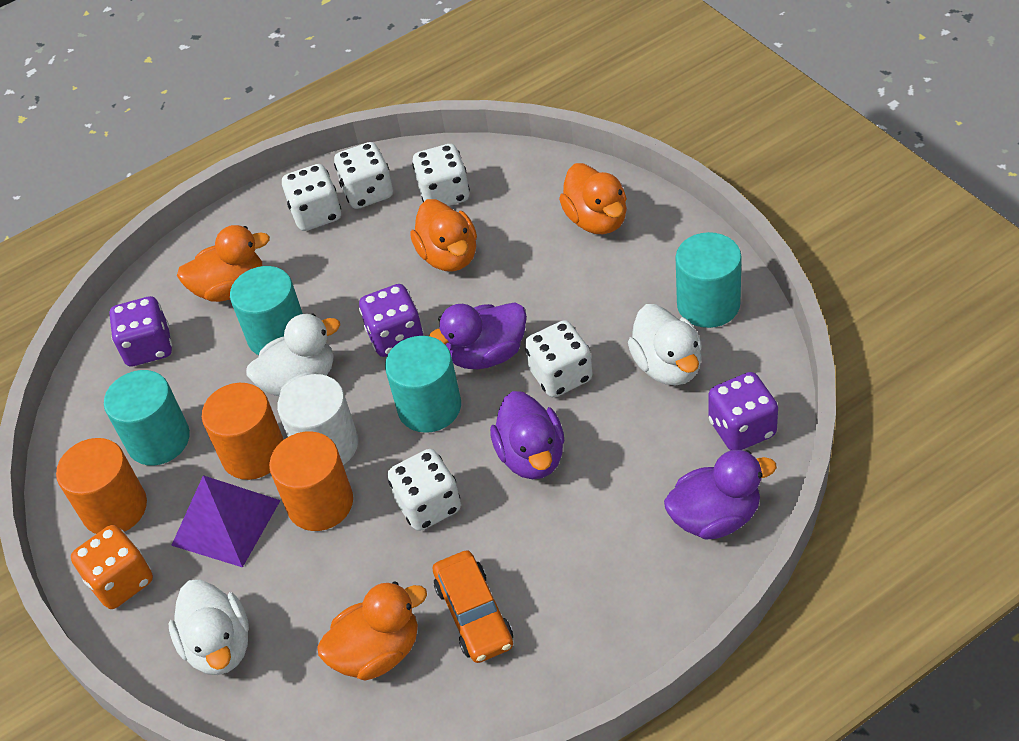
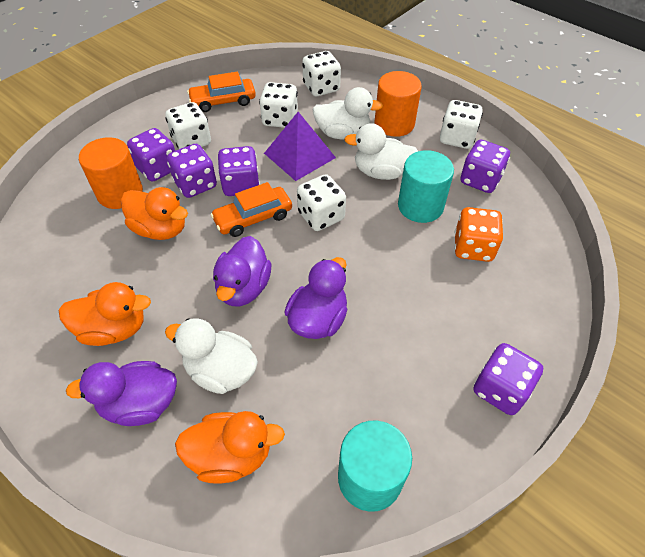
orange car: 1 -> 2
orange cylinder: 3 -> 2
orange duck: 4 -> 3
purple dice: 3 -> 5
turquoise cylinder: 4 -> 2
white cylinder: 1 -> 0

